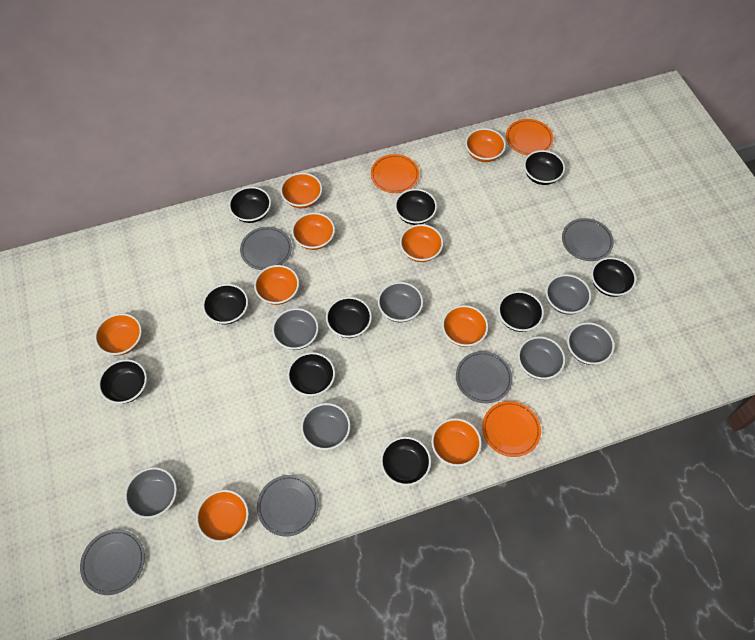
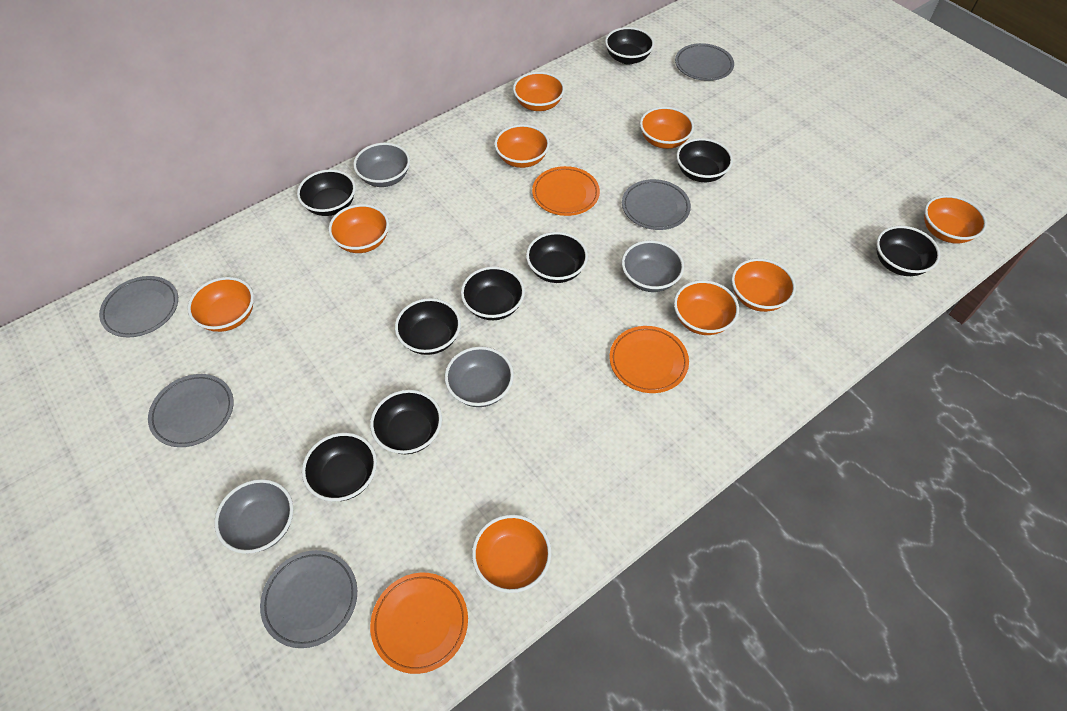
black bowl: 10 -> 9
grey bowl: 7 -> 4

